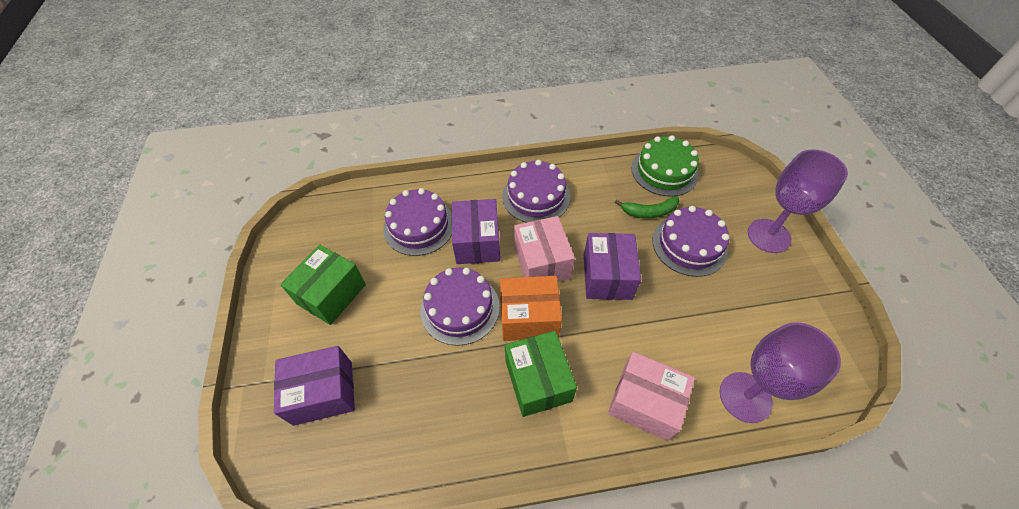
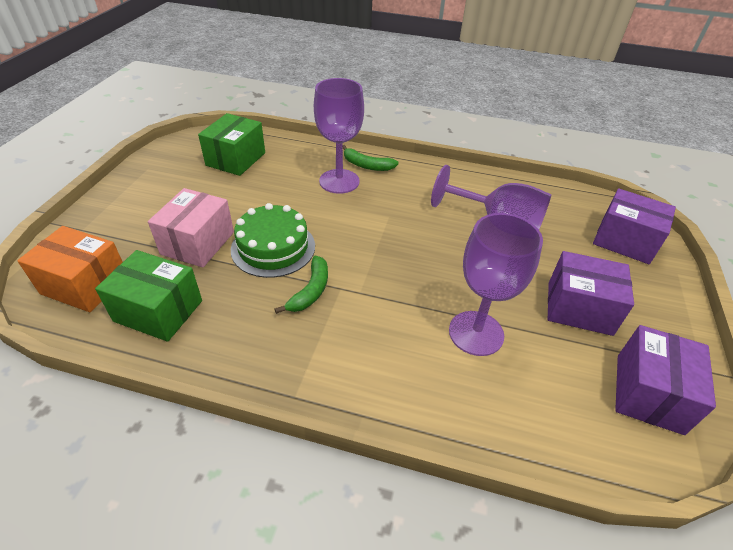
green banana: 1 -> 2
pink box: 2 -> 1
purple cake: 4 -> 0
purple goblet: 2 -> 3

